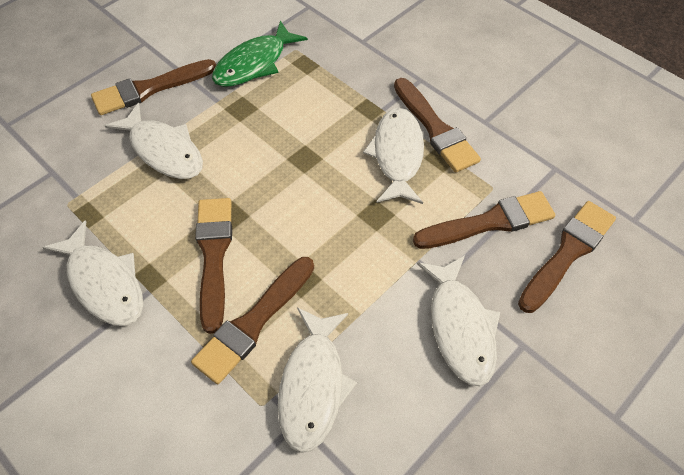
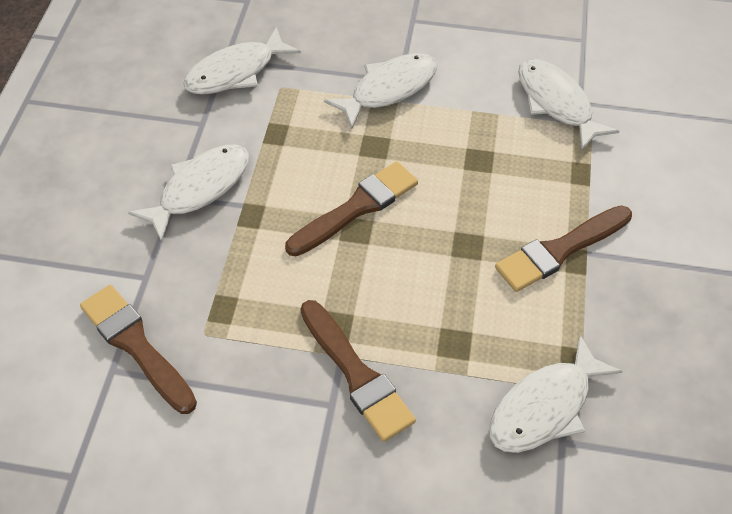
brown brush: 6 -> 4
green fish: 1 -> 0

